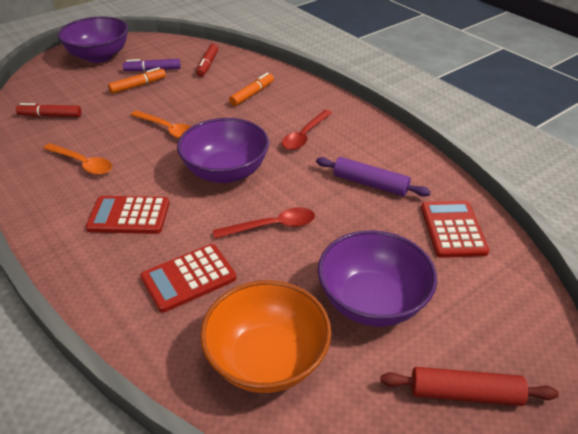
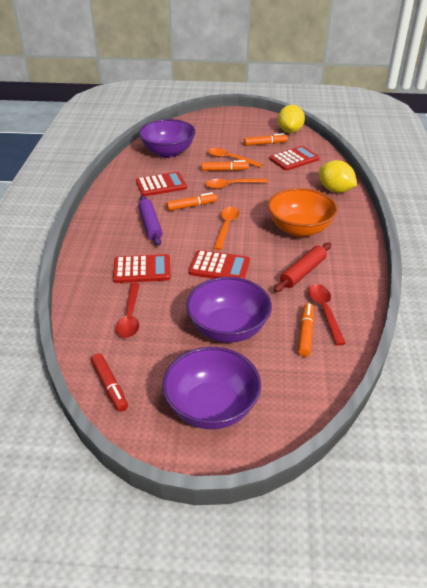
orange marker: 2 -> 4
orange spoon: 2 -> 3
purple marker: 1 -> 0
red calculator: 3 -> 4
red marker: 2 -> 1
yellow lemon: 0 -> 2

